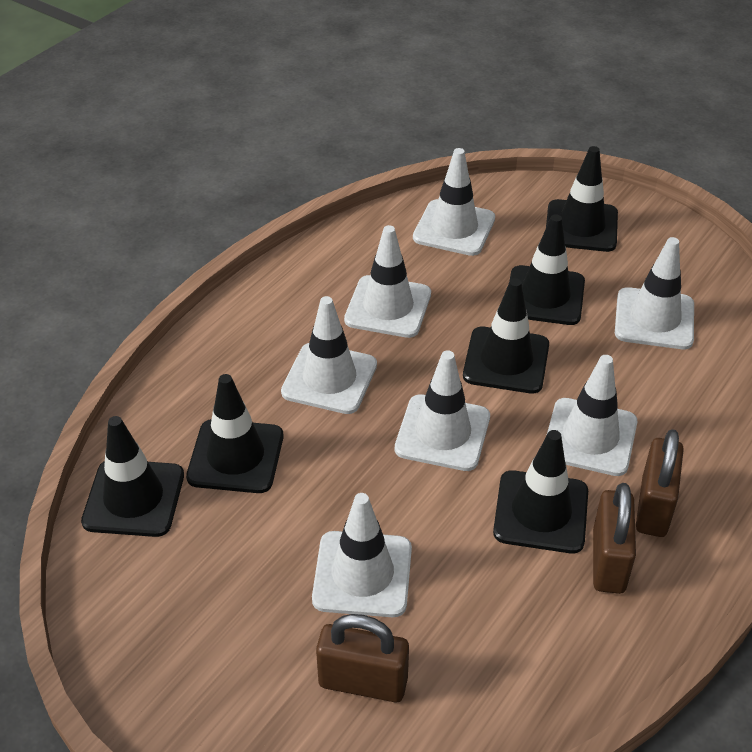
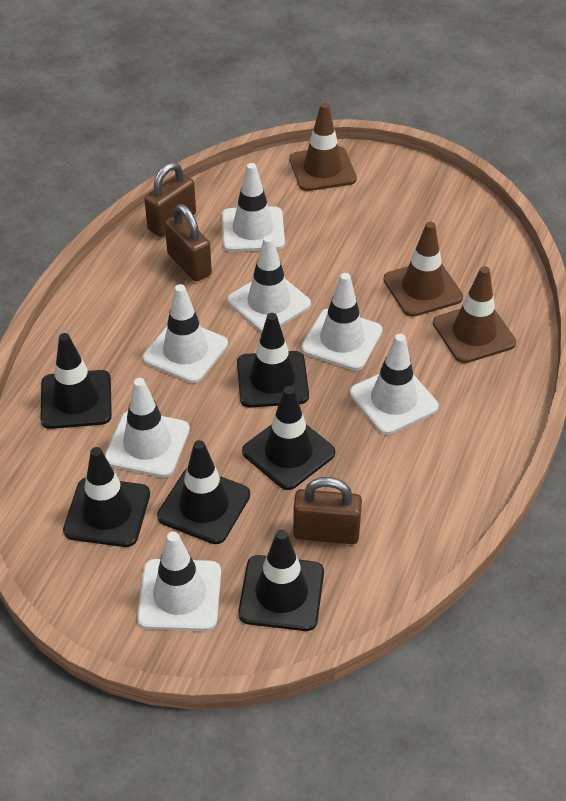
brown traffic cone: 0 -> 3

